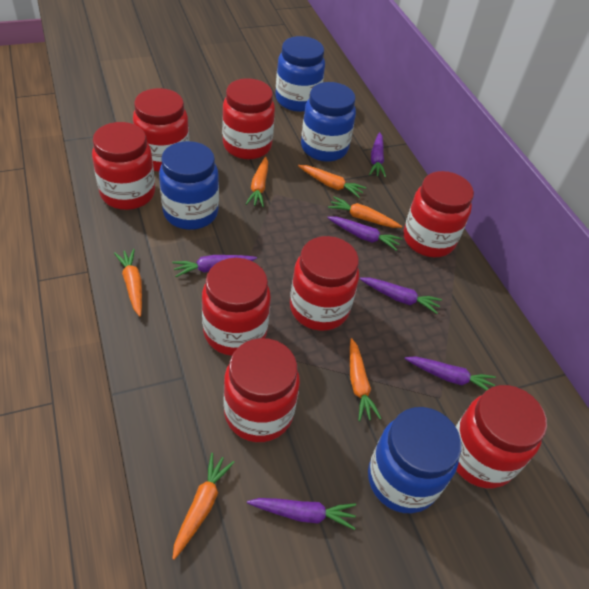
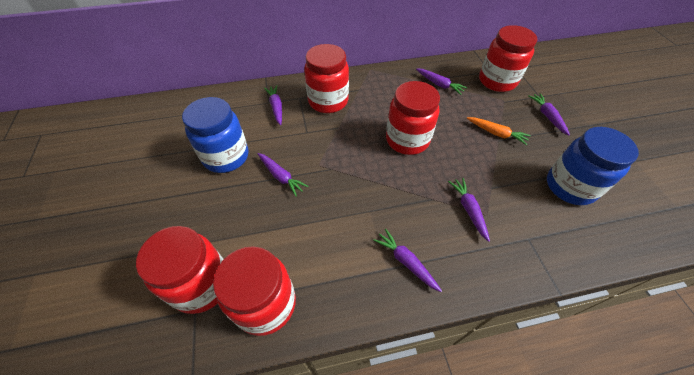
blue jar: 4 -> 2
orange carrot: 6 -> 1
red jar: 8 -> 5

